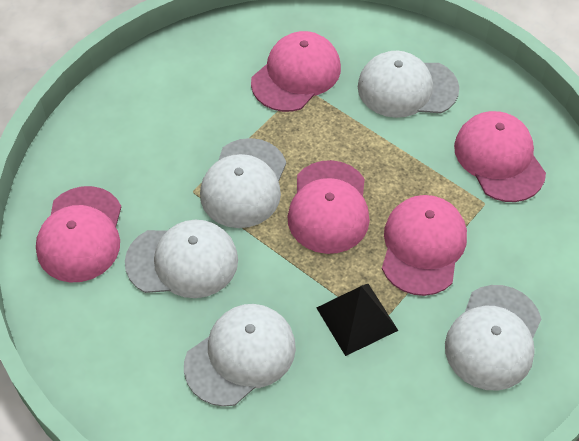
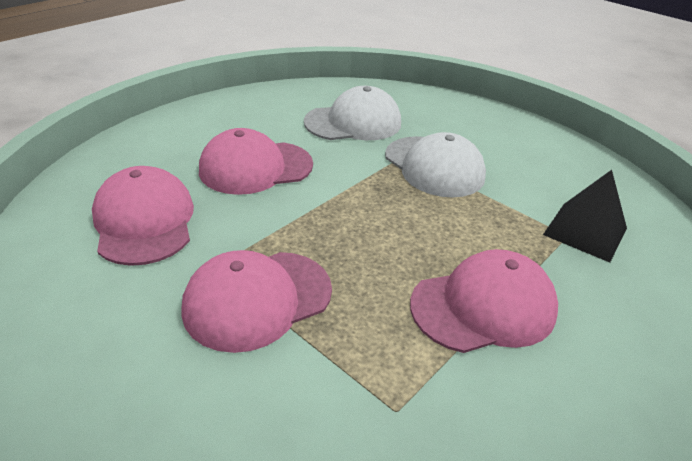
pink cap: 5 -> 4
white cap: 5 -> 2

